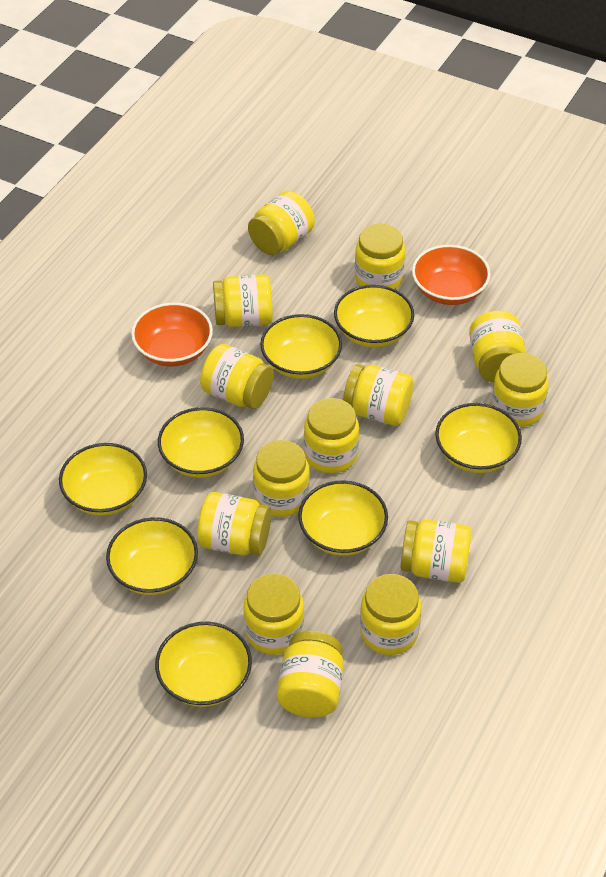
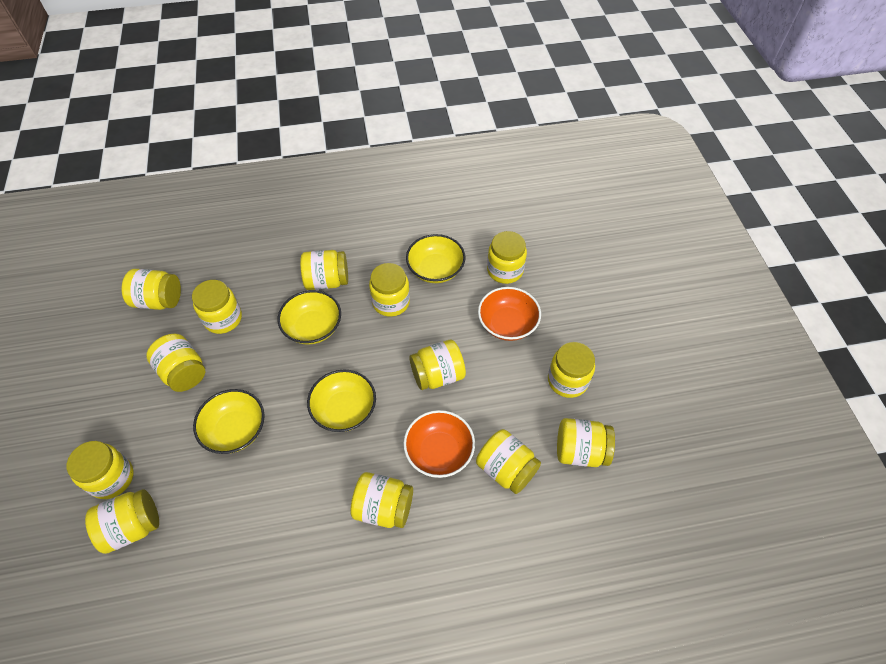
yellow bowl: 8 -> 4
yellow jar: 14 -> 13

